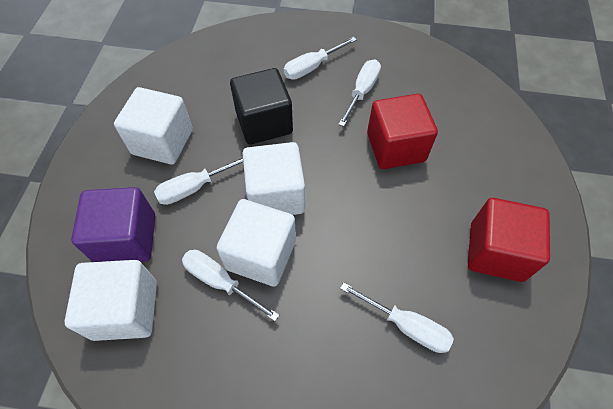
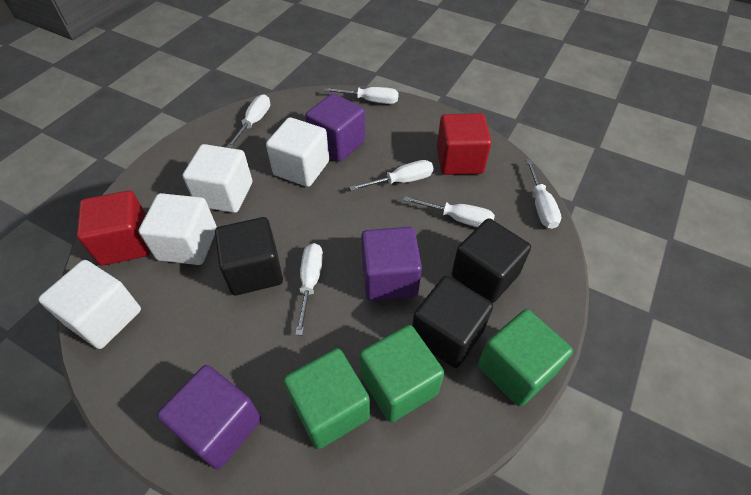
black cube: 1 -> 3
green cube: 0 -> 3
purple cube: 1 -> 3
white screwdriver: 5 -> 6

